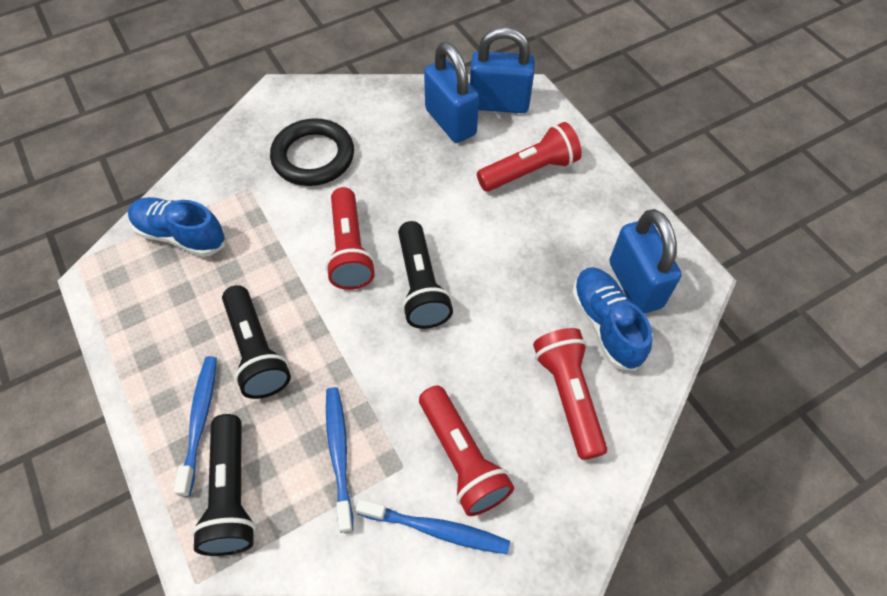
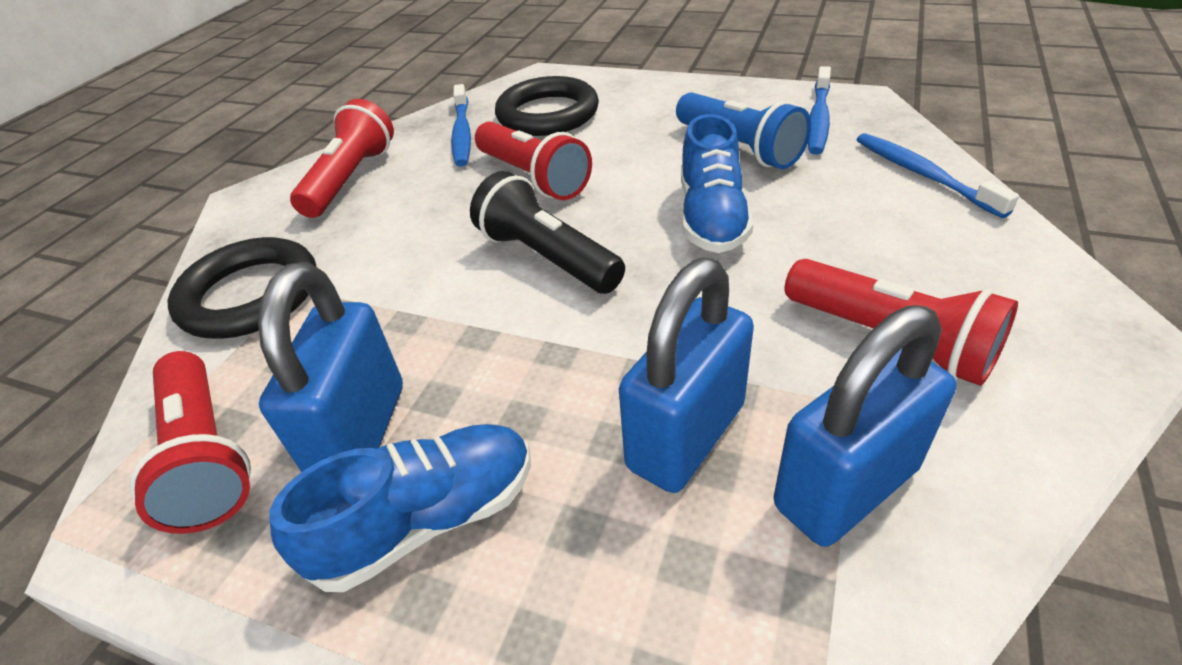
black flashlight: 3 -> 1
black ring: 1 -> 2
blue flashlight: 0 -> 1

